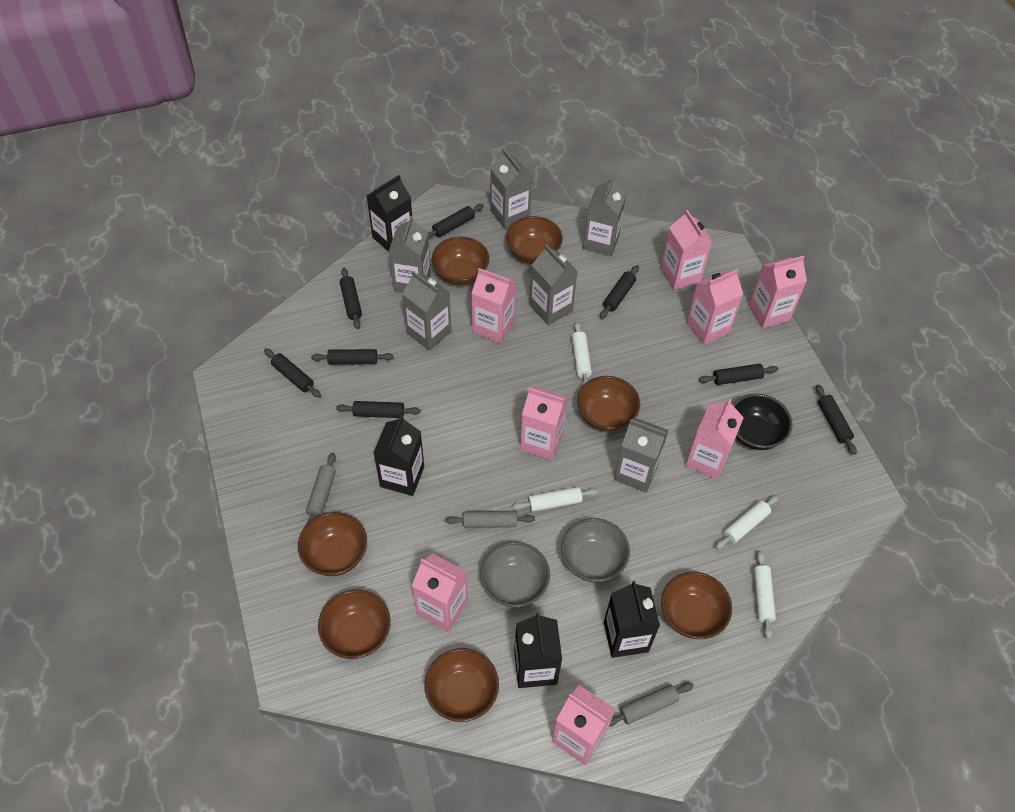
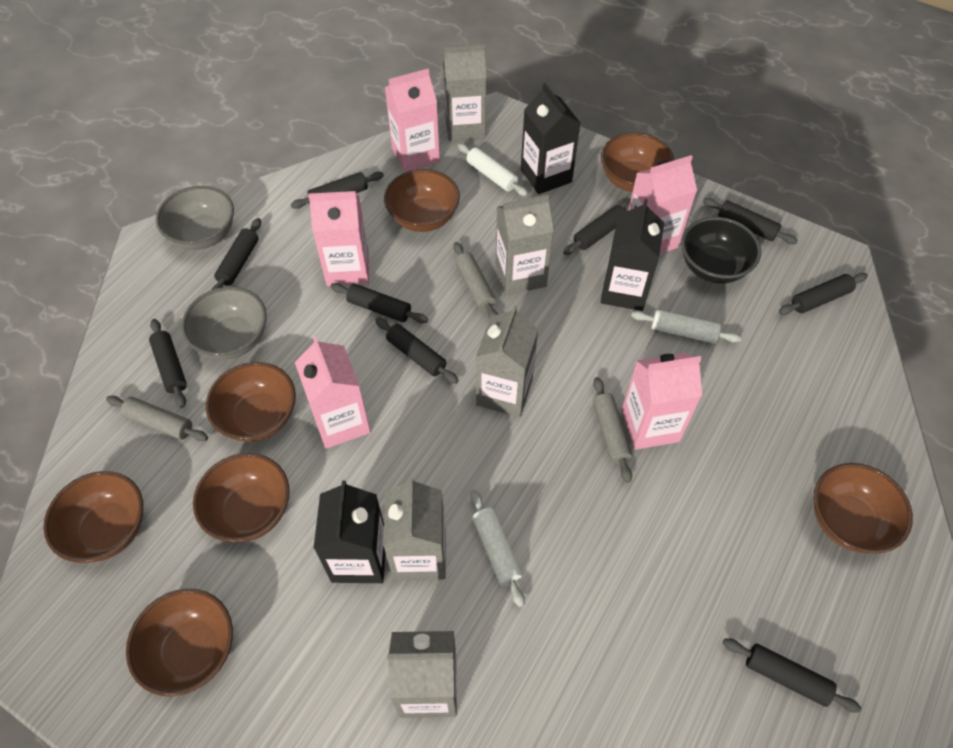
black carton: 4 -> 3
black rolling pin: 8 -> 9
grey carton: 6 -> 5
pink carton: 8 -> 5
white rolling pin: 4 -> 3

